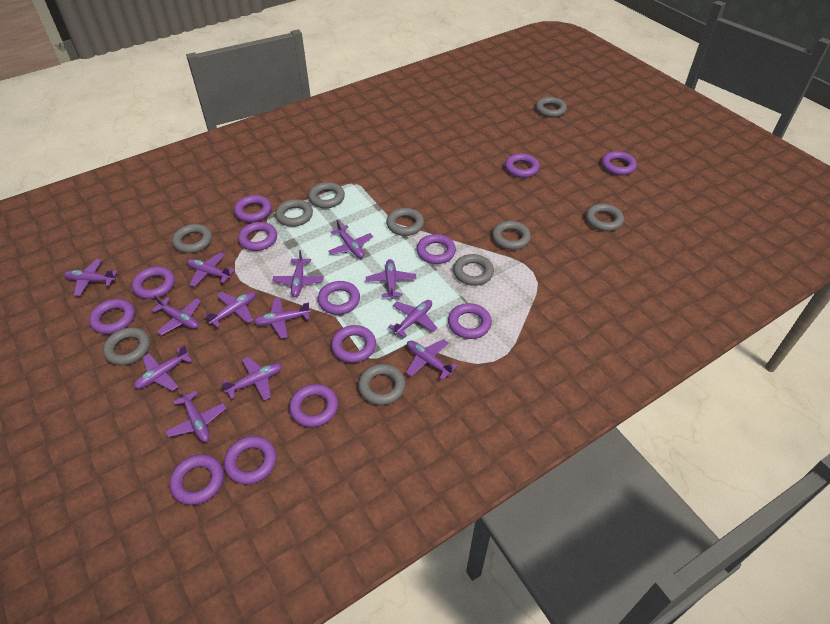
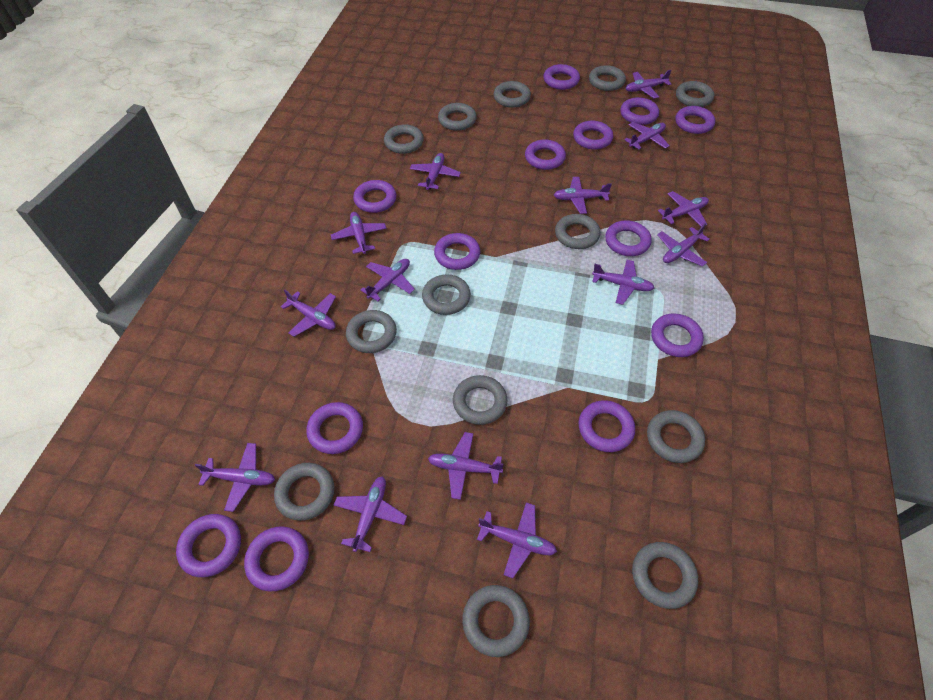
grey ring: 10 -> 13
purple plane: 13 -> 14

